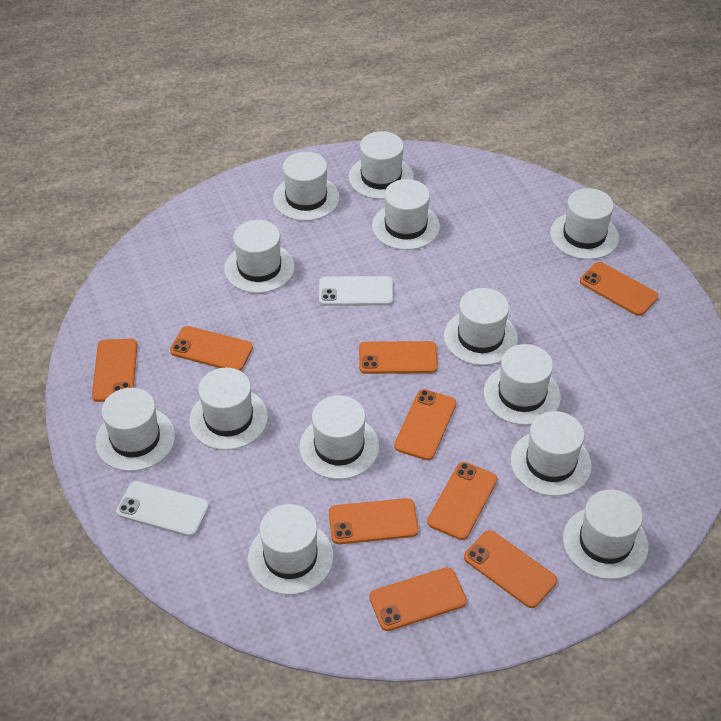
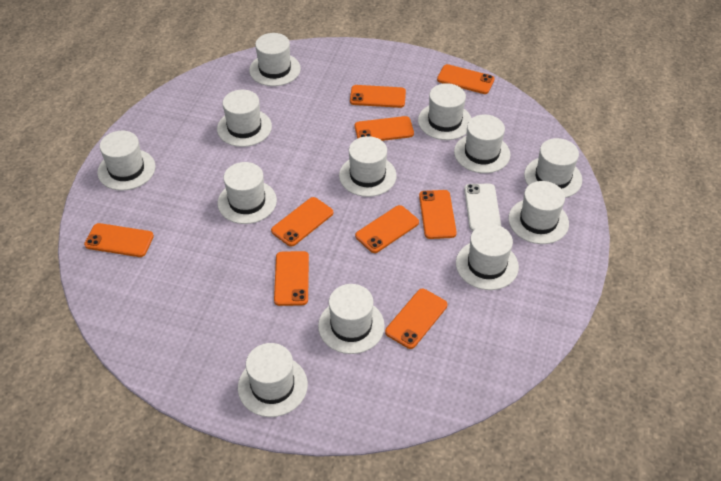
white hat: 13 -> 12
white phone: 2 -> 1

